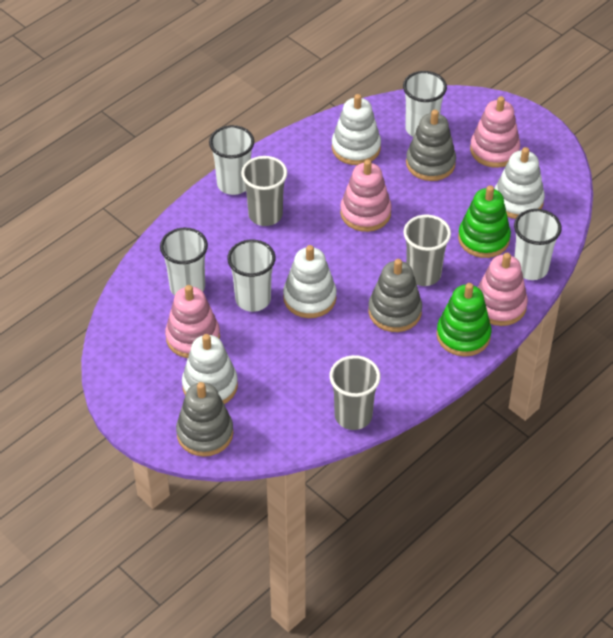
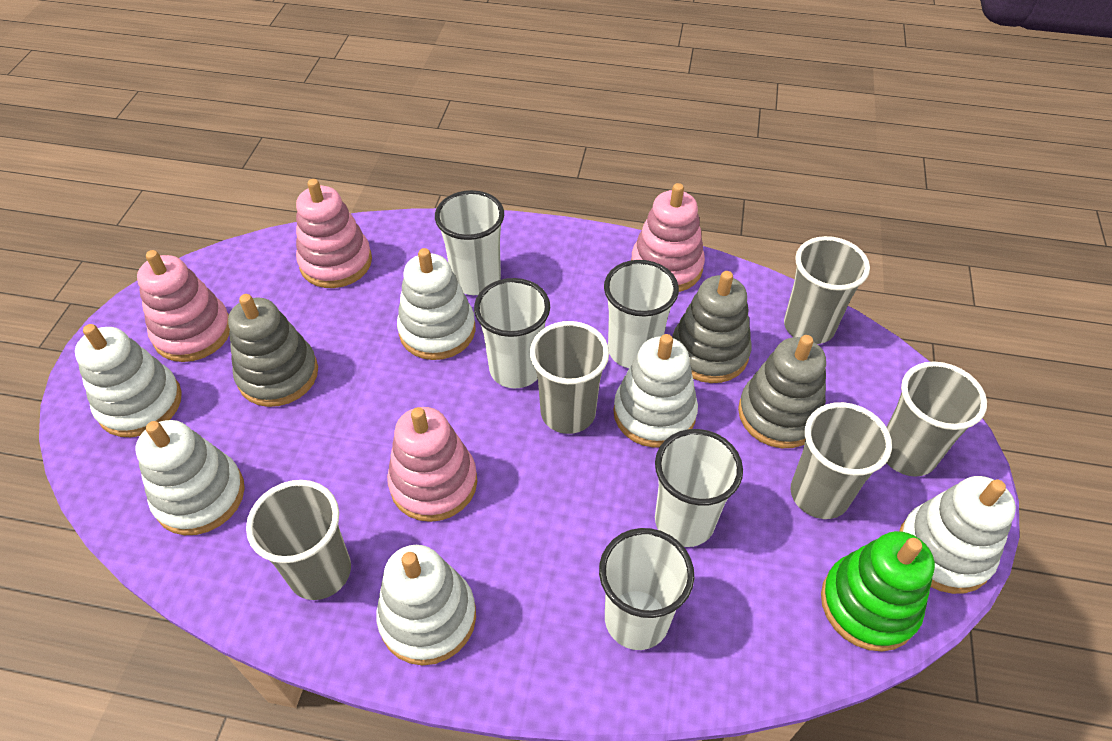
green stacking toy: 2 -> 1
grey cup: 3 -> 5
white stacking toy: 4 -> 6

